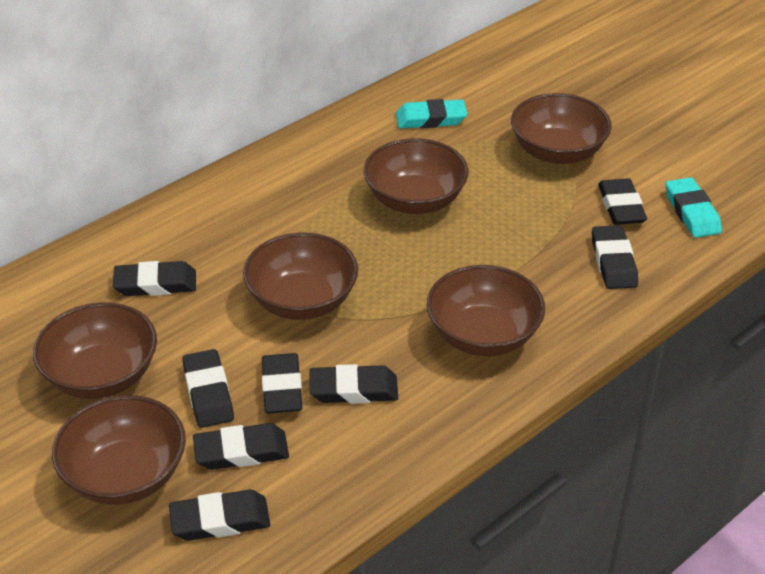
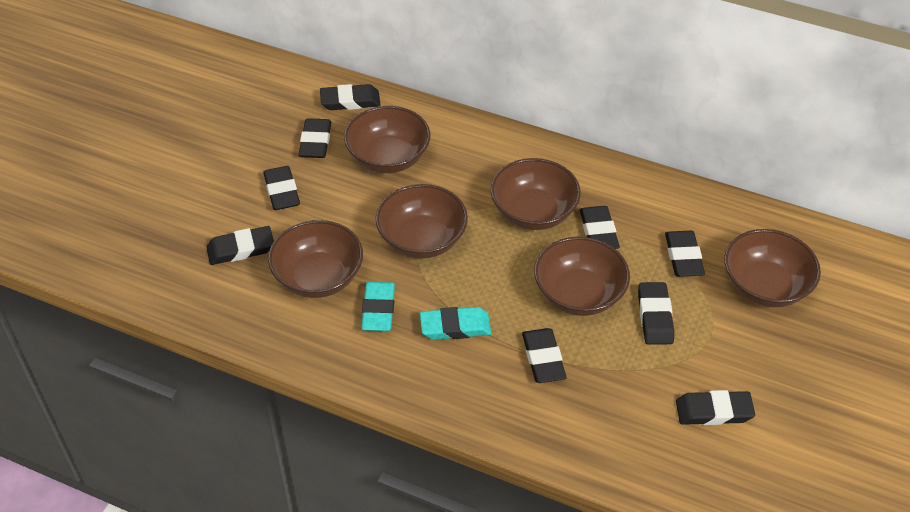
black eraser: 8 -> 9

